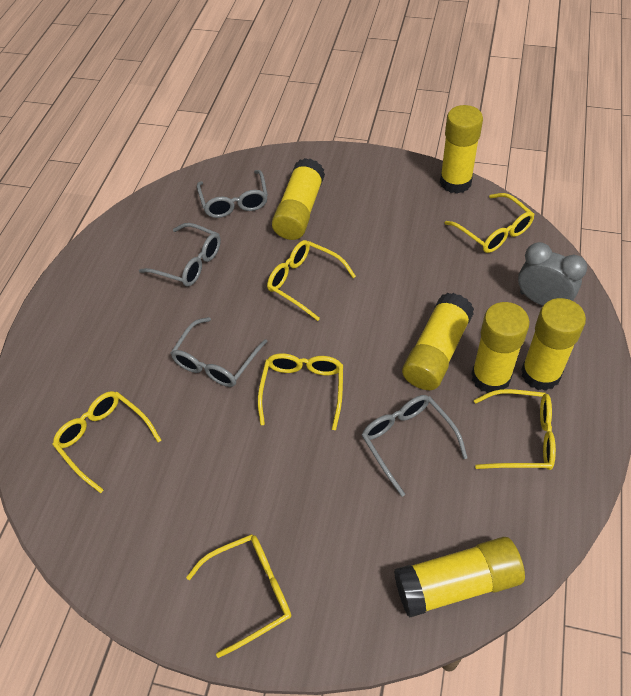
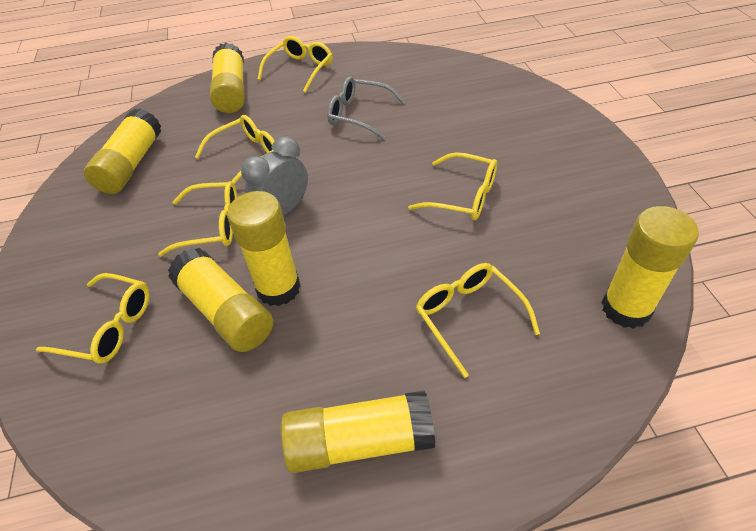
grey glasses: 4 -> 1

